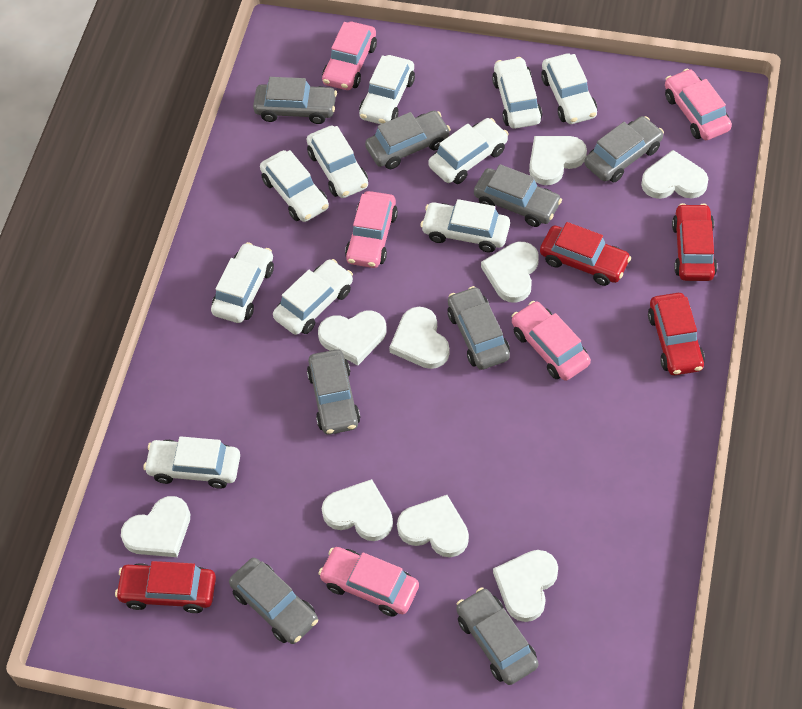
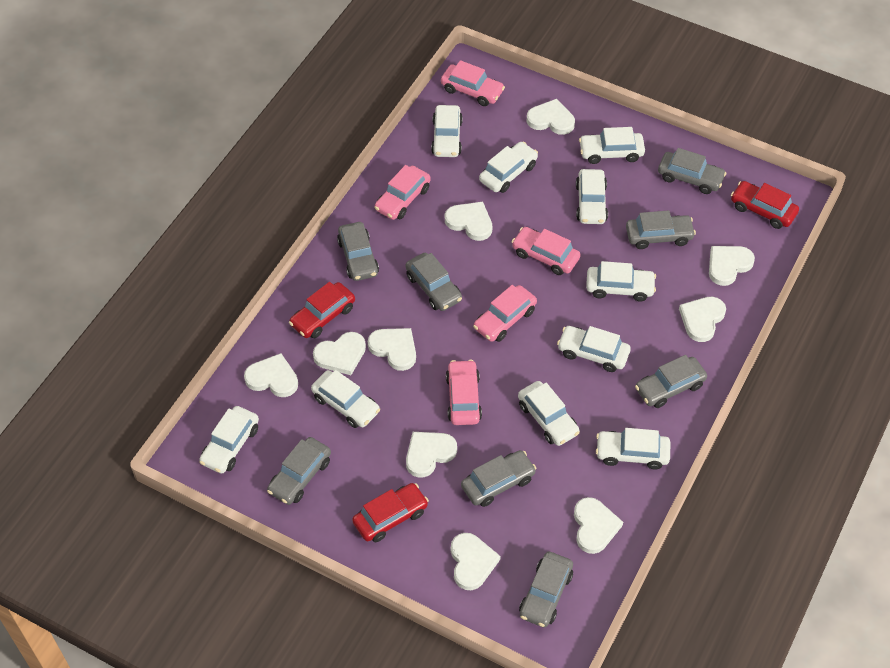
red car: 4 -> 3
white heart: 9 -> 10

